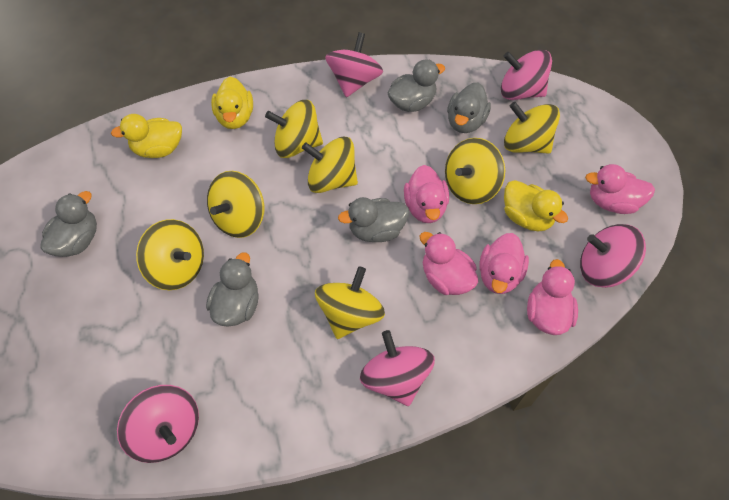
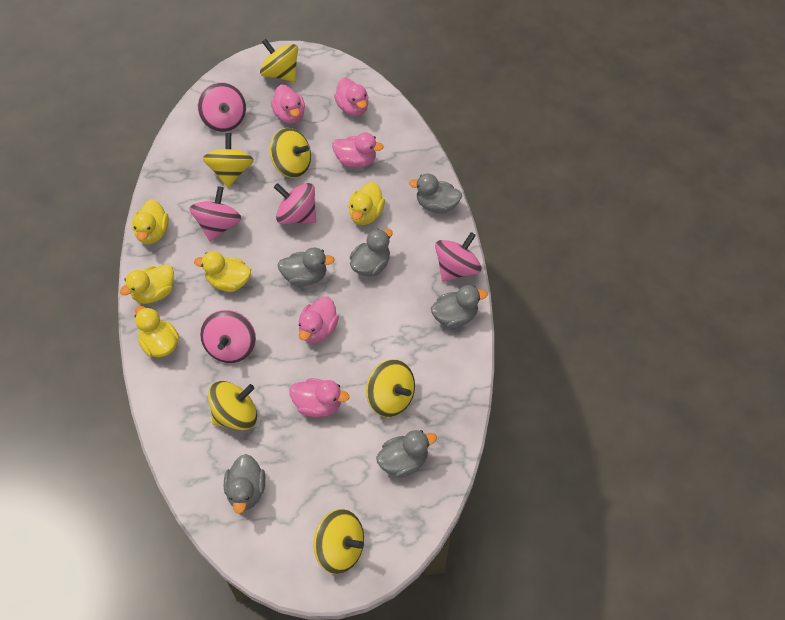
grey duck: 5 -> 6
yellow duck: 3 -> 5
yellow spinning top: 7 -> 6

